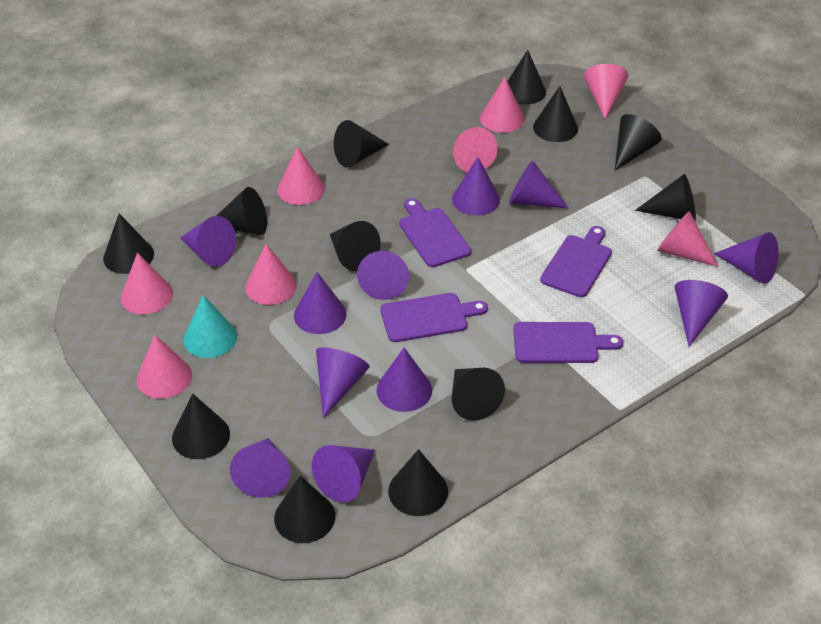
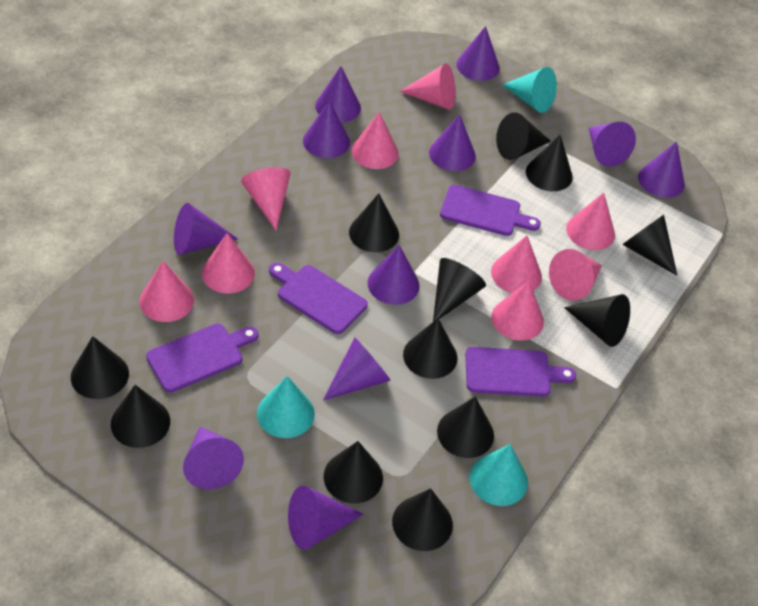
pink cone: 8 -> 9
turquoise cone: 1 -> 3

